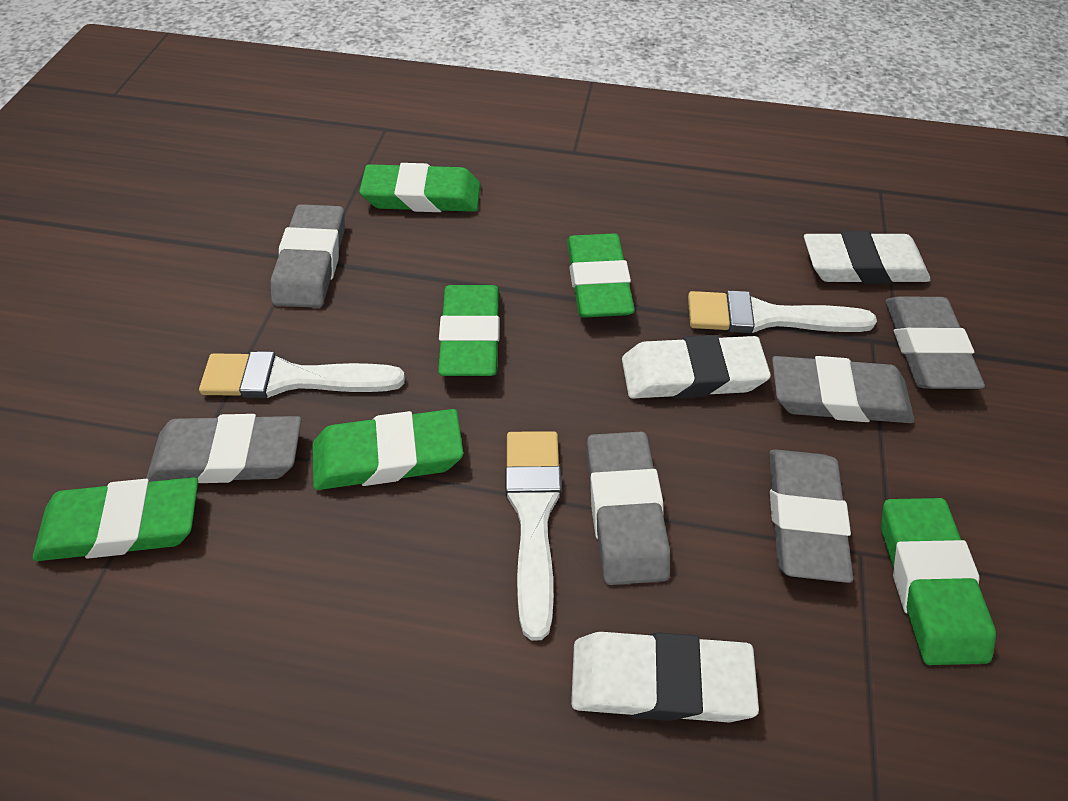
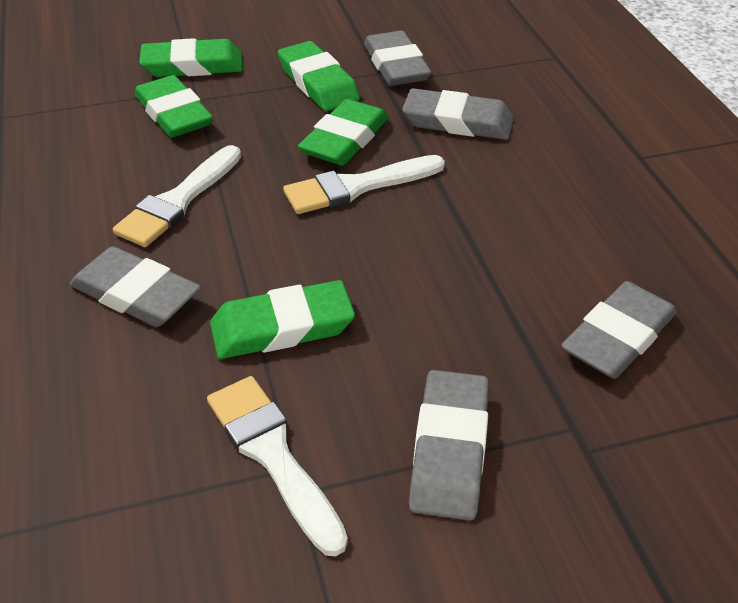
green eraser: 6 -> 5
grey eraser: 6 -> 5
white eraser: 3 -> 0

